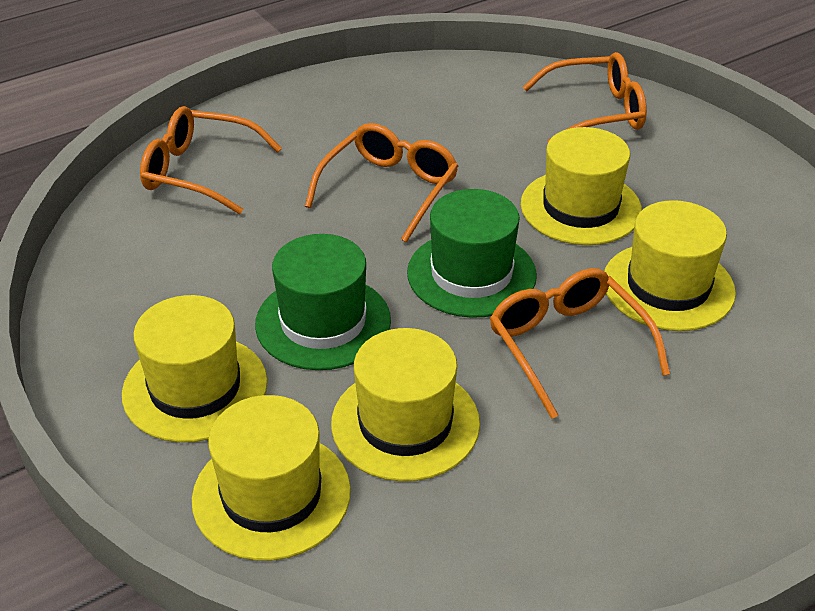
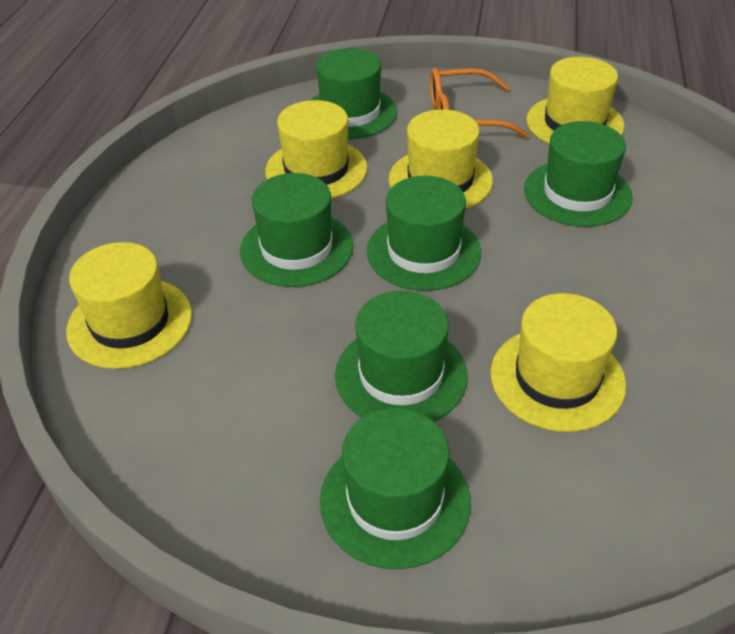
green hat: 2 -> 6
orange glasses: 4 -> 1

